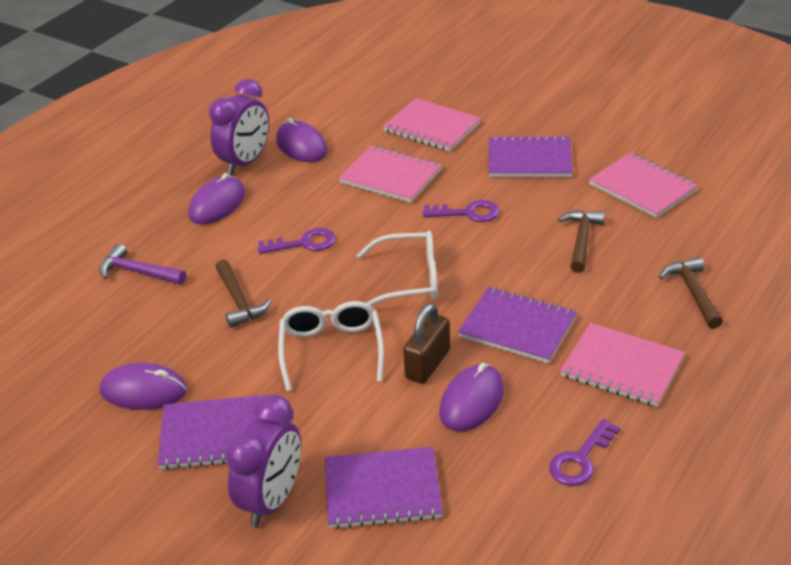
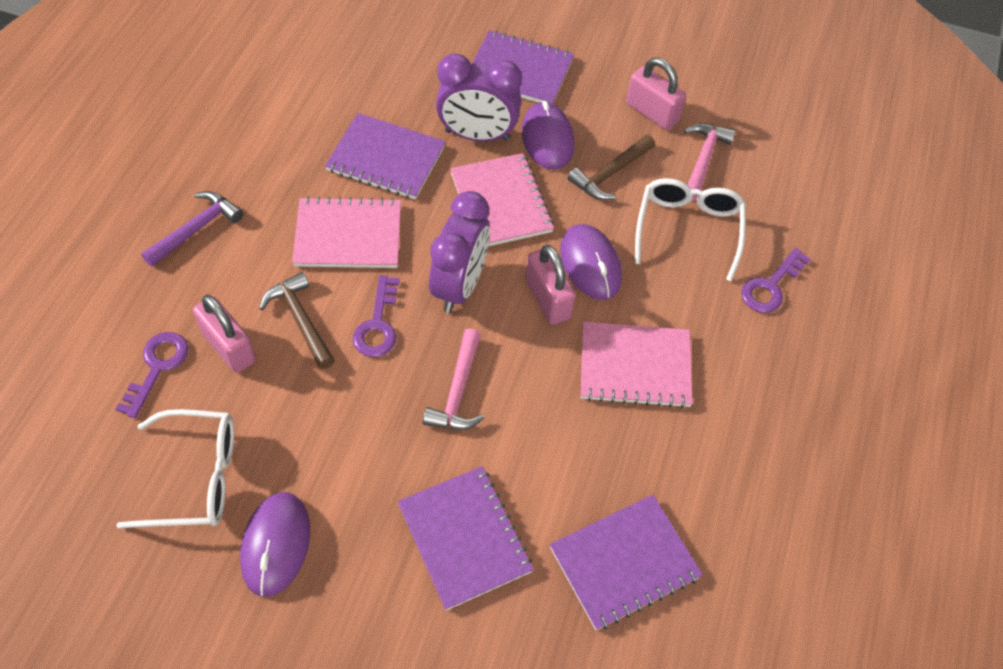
brown hammer: 3 -> 2
brown padlock: 1 -> 0
pink hammer: 0 -> 2
pink notebook: 4 -> 3
pink padlock: 0 -> 3
purple mouse: 4 -> 3

